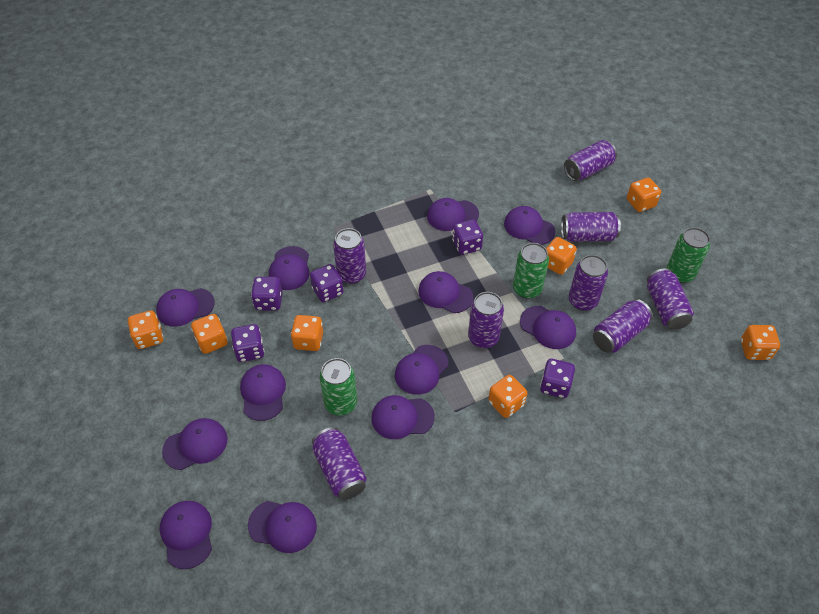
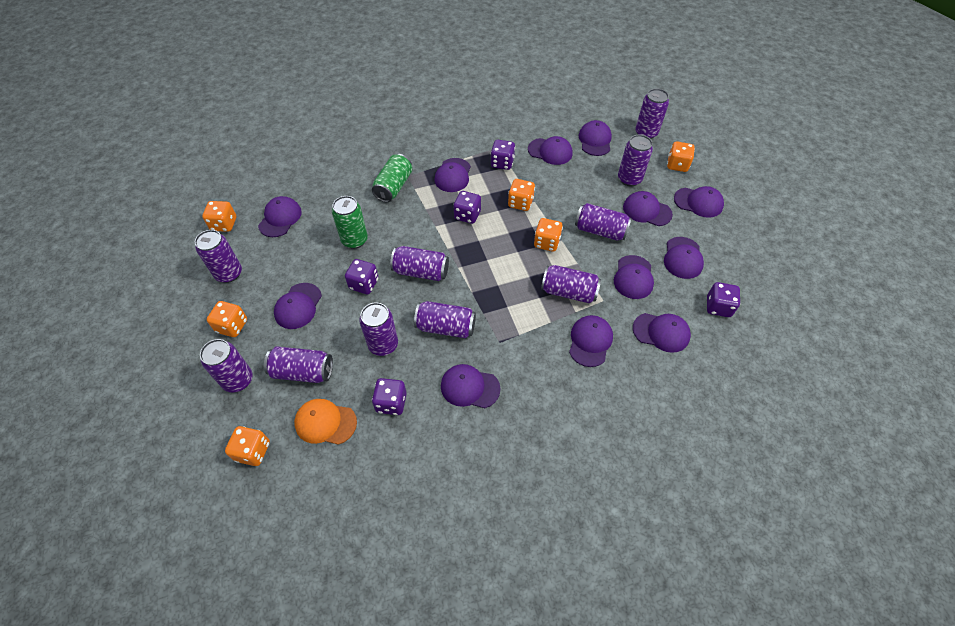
green can: 3 -> 2
orange cap: 0 -> 1
orange dice: 7 -> 6
purple can: 8 -> 10

